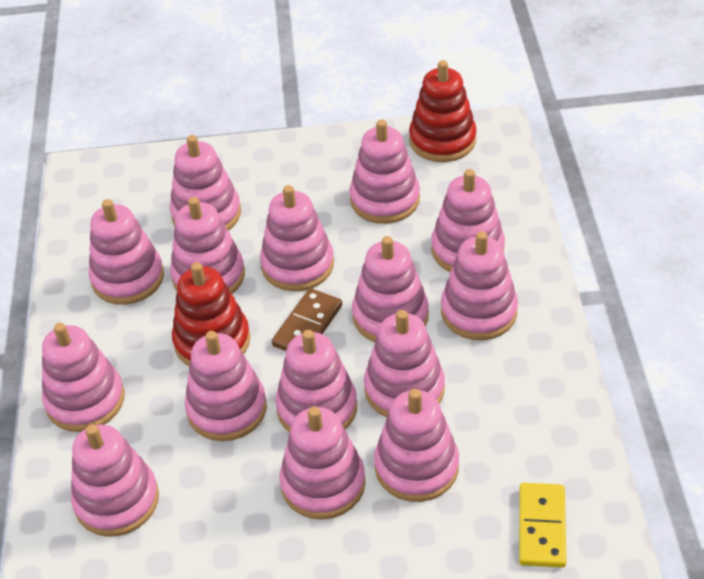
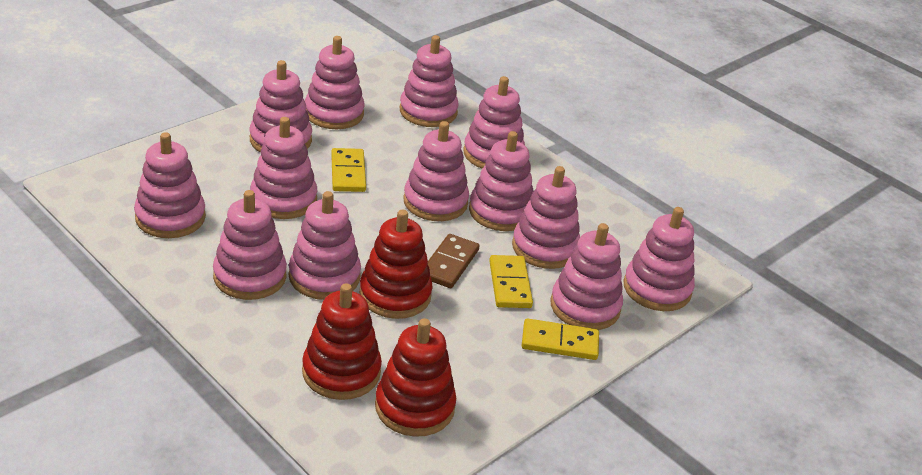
pink stacking toy: 15 -> 13
red stacking toy: 2 -> 3
yellow domino: 1 -> 3

